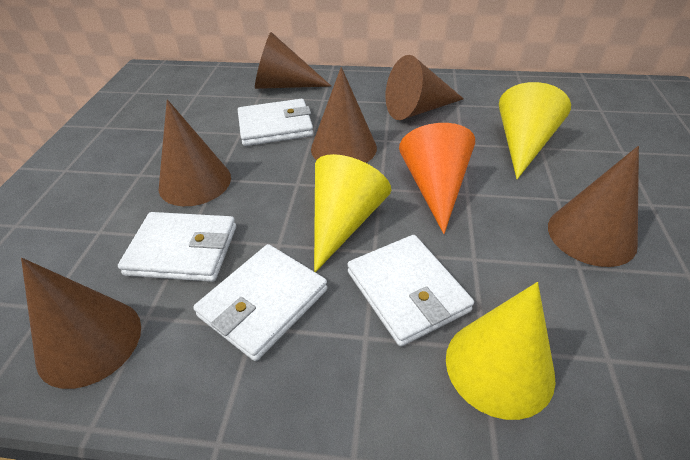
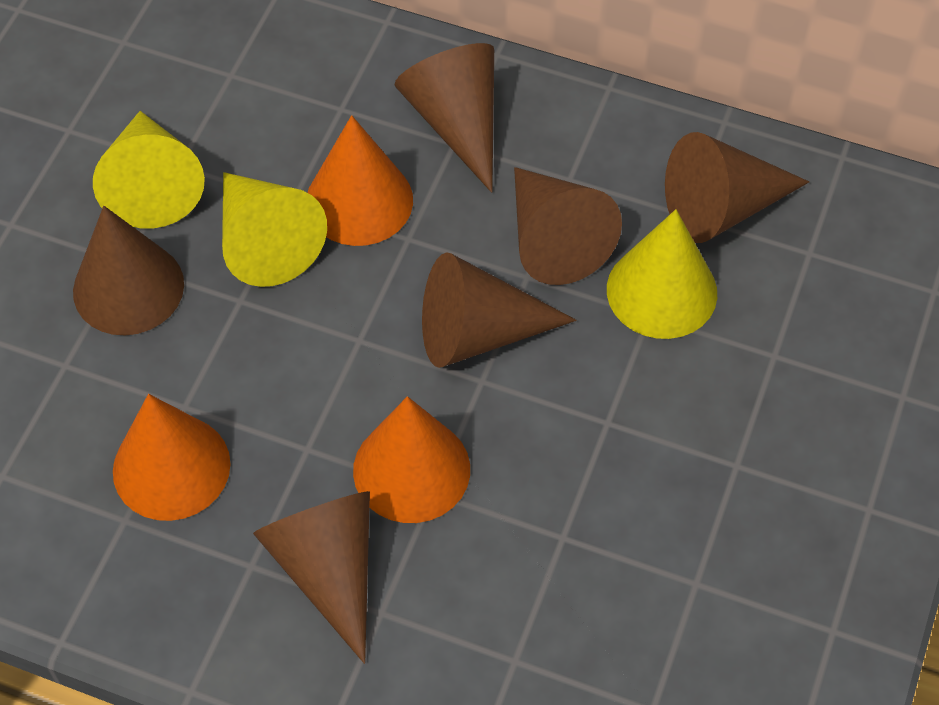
orange cone: 1 -> 3
white wallet: 4 -> 0

